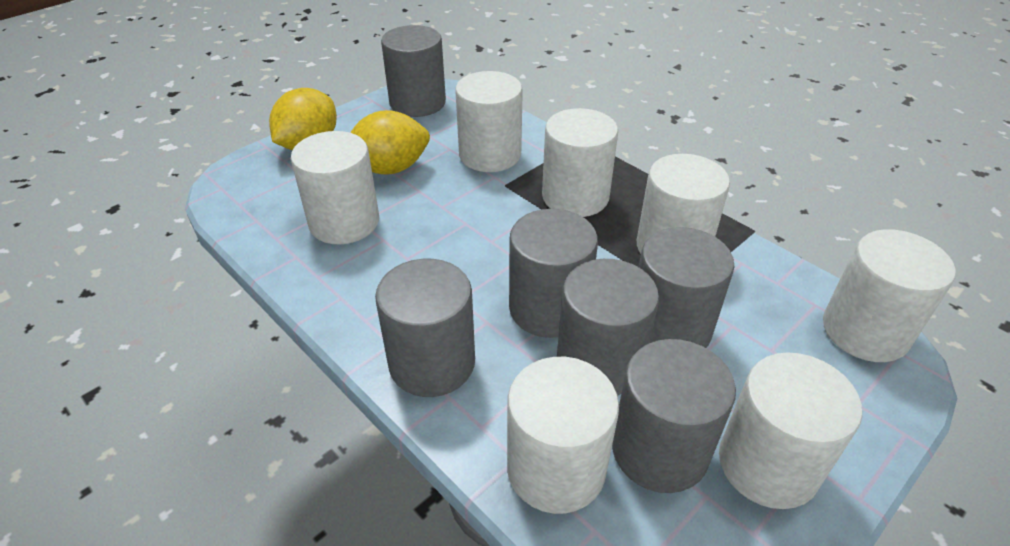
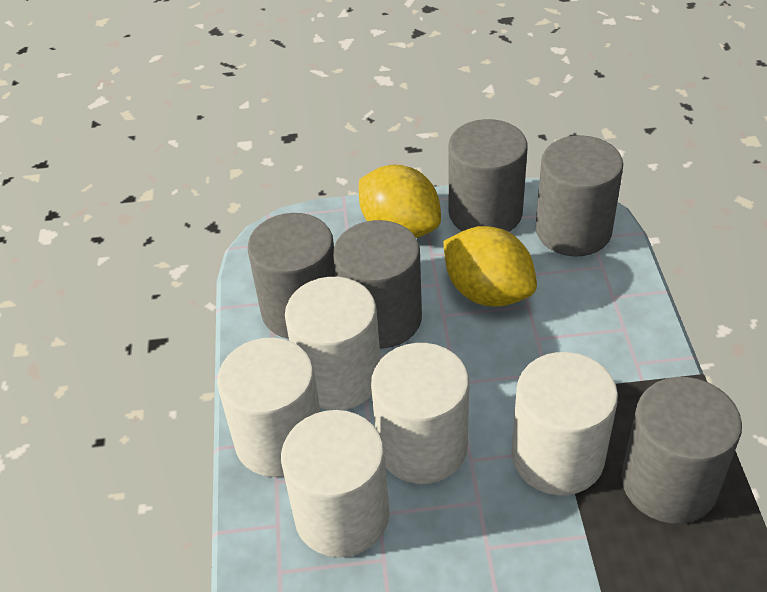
grey cylinder: 6 -> 5
white cylinder: 7 -> 5

